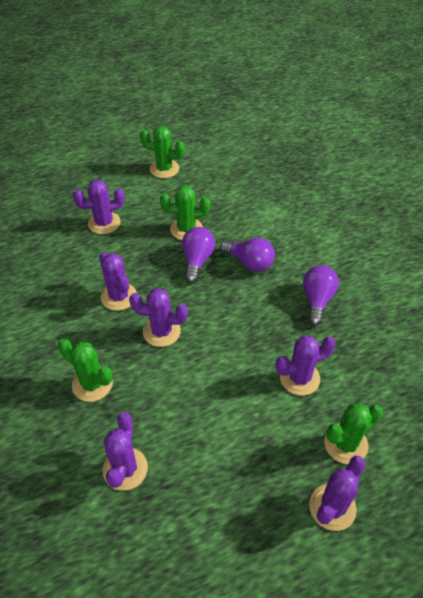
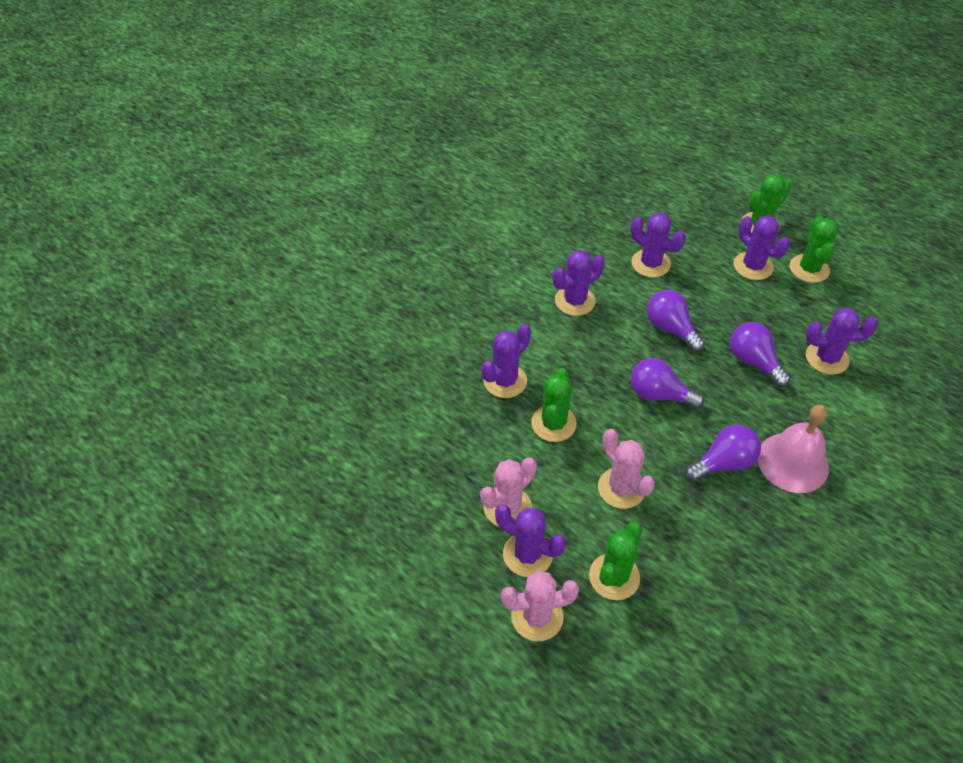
pink bell: 0 -> 1
pink cactus: 0 -> 3
purple light bulb: 3 -> 4

